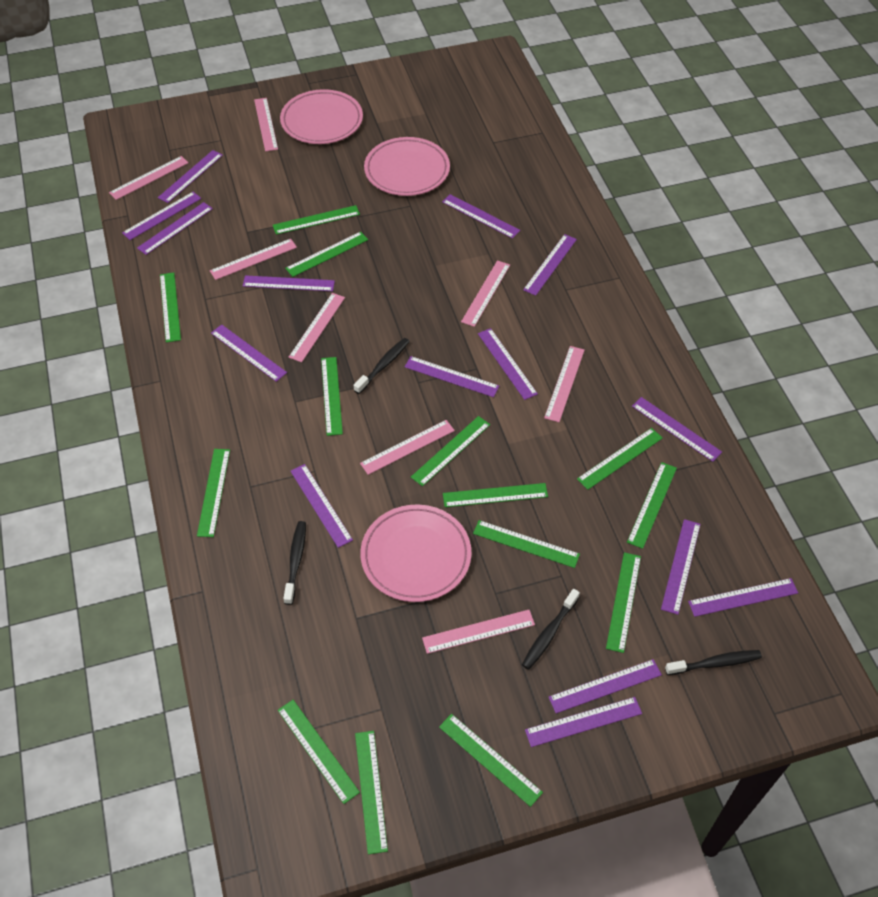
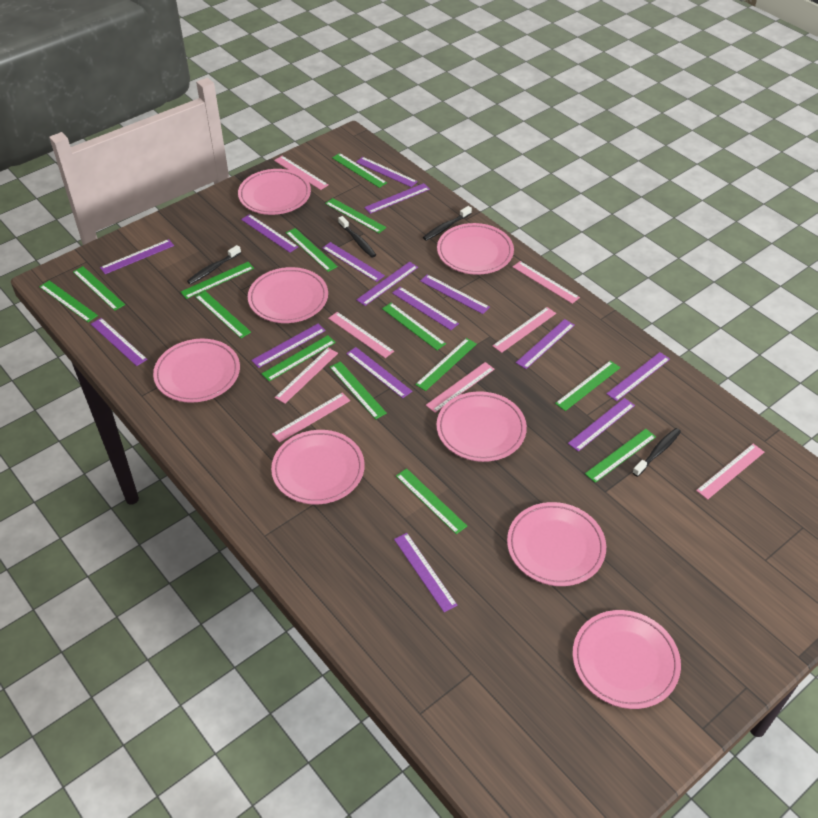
pink plate: 3 -> 8

